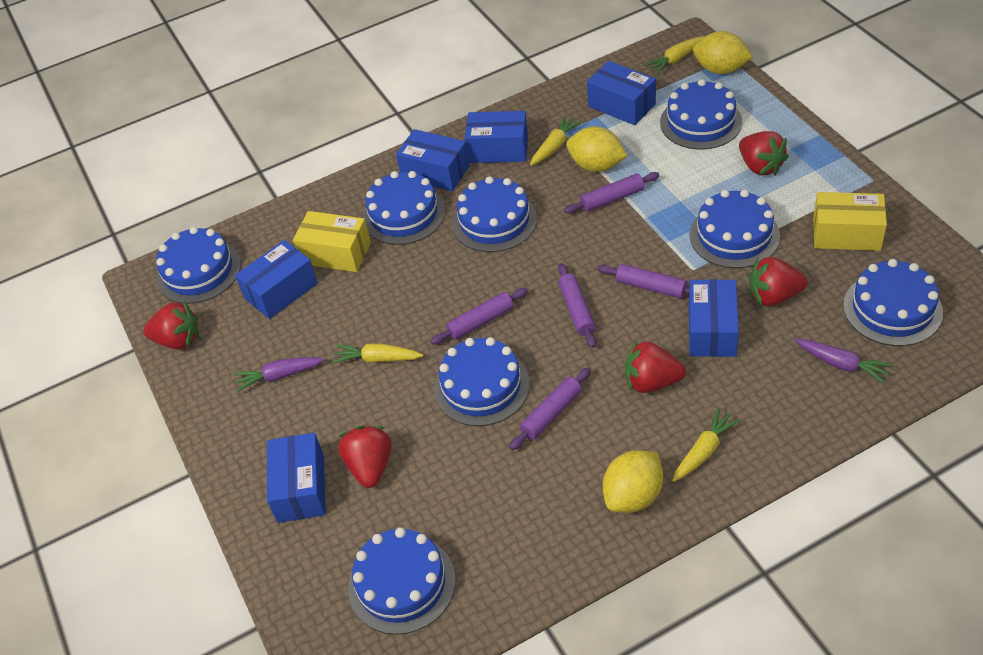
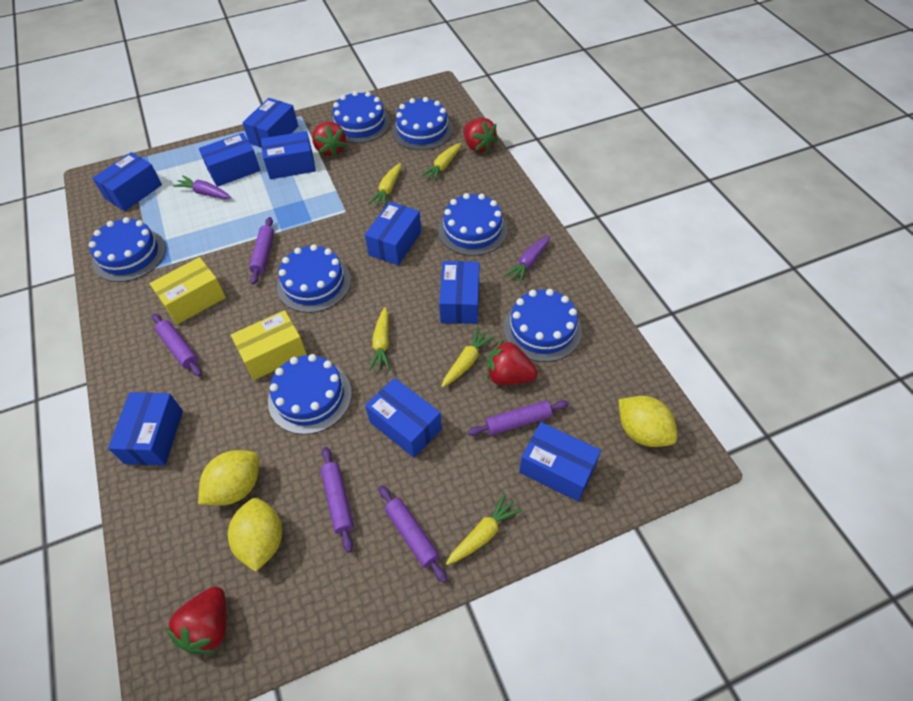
blue box: 6 -> 9
blue cake: 8 -> 7
red strawberry: 5 -> 4
yellow carrot: 4 -> 5

